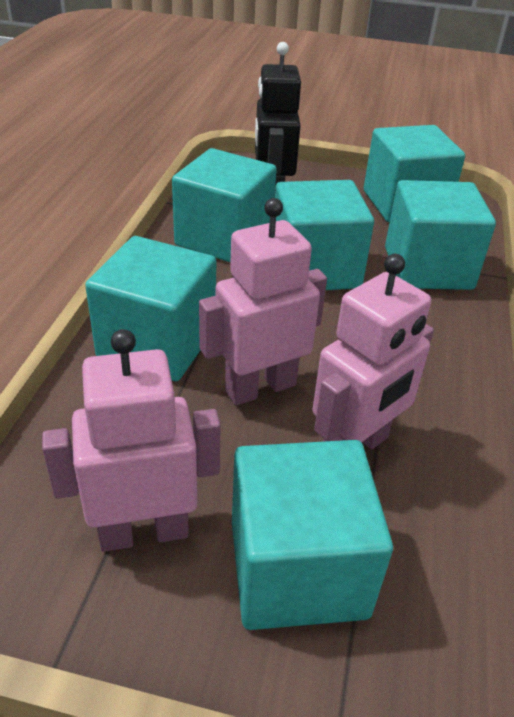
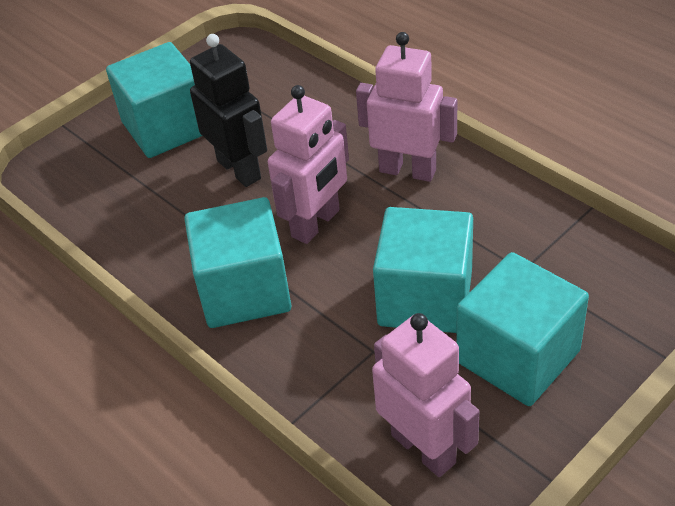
turquoise cube: 6 -> 4

